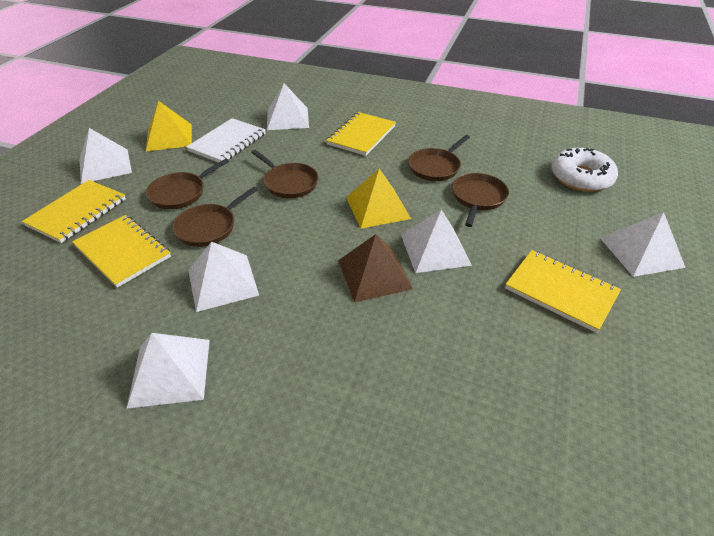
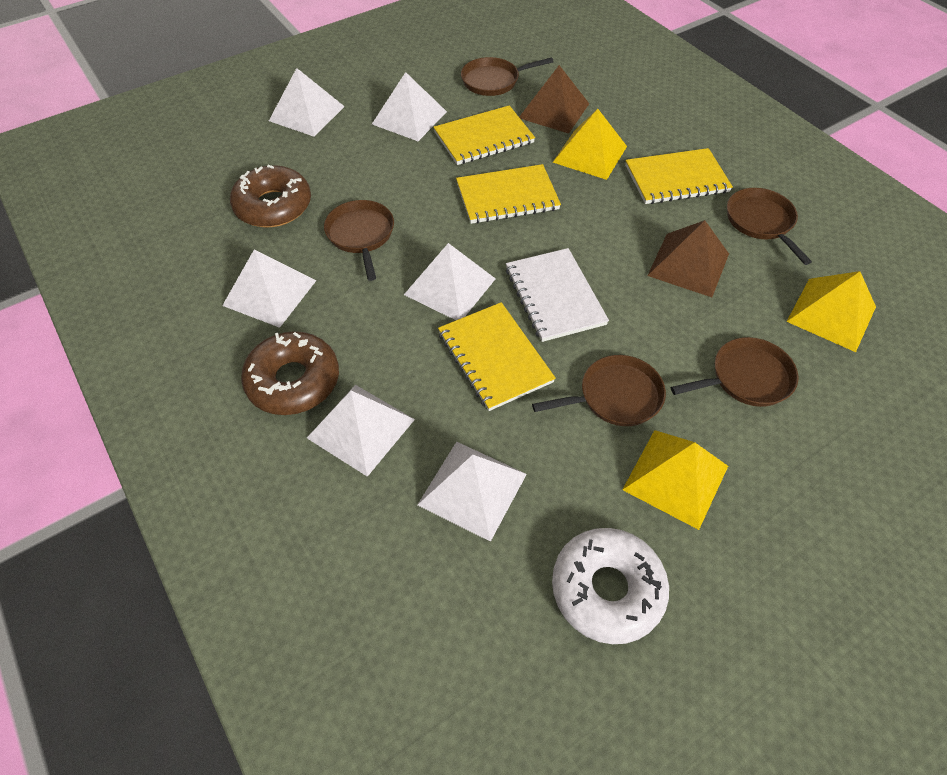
brown donut: 0 -> 2
brown pyramid: 1 -> 2
yellow pyramid: 2 -> 3

